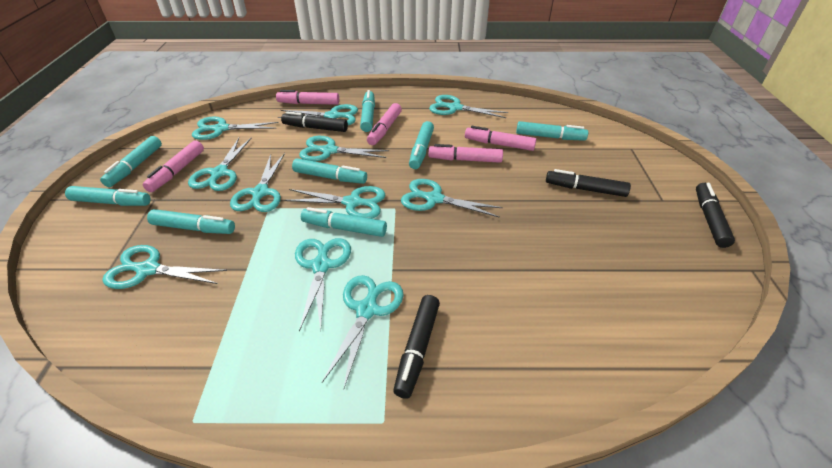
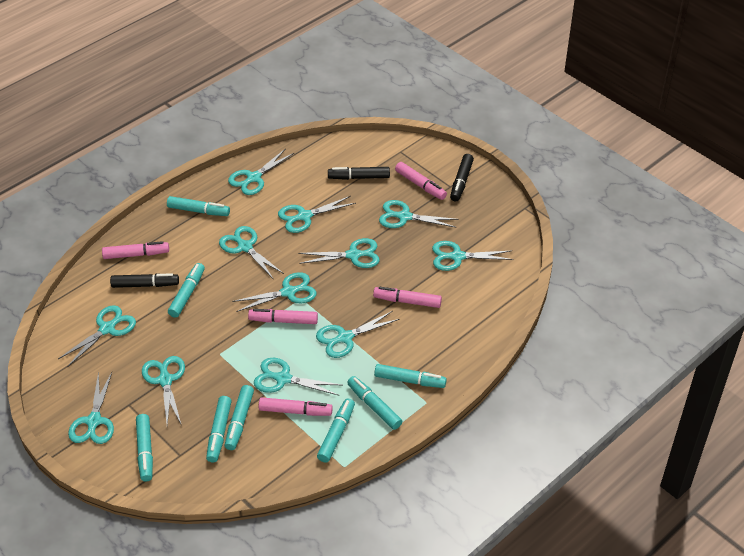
black marker: 4 -> 3
turquoise scissors: 11 -> 12

